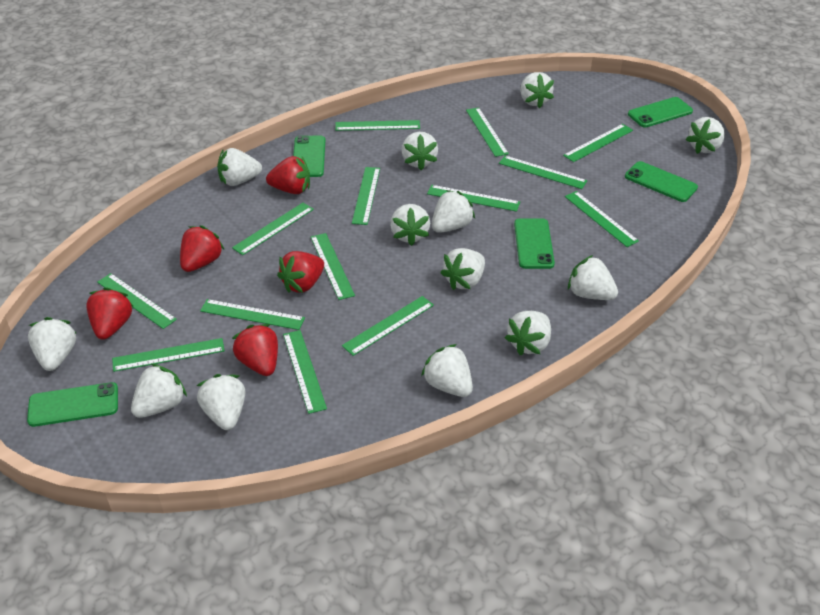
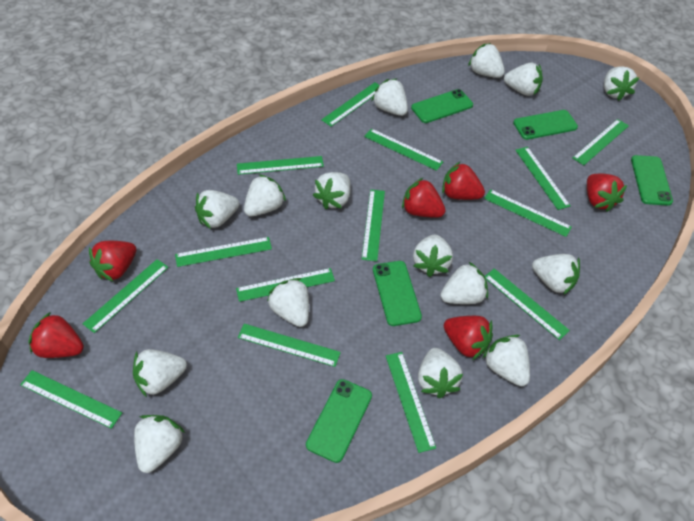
red strawberry: 5 -> 6
white strawberry: 13 -> 15

